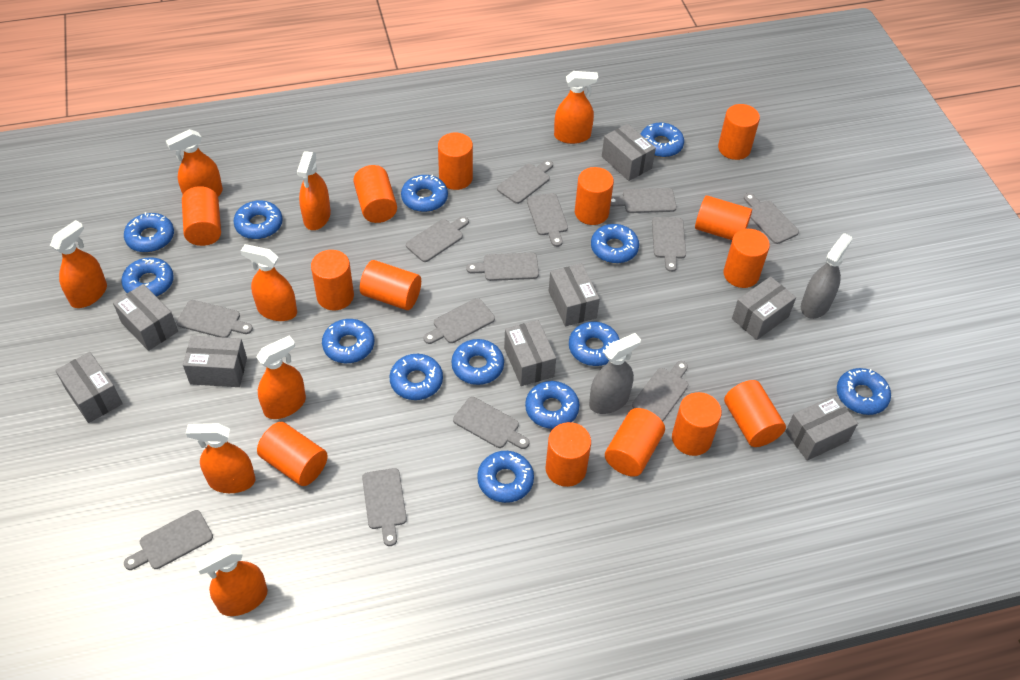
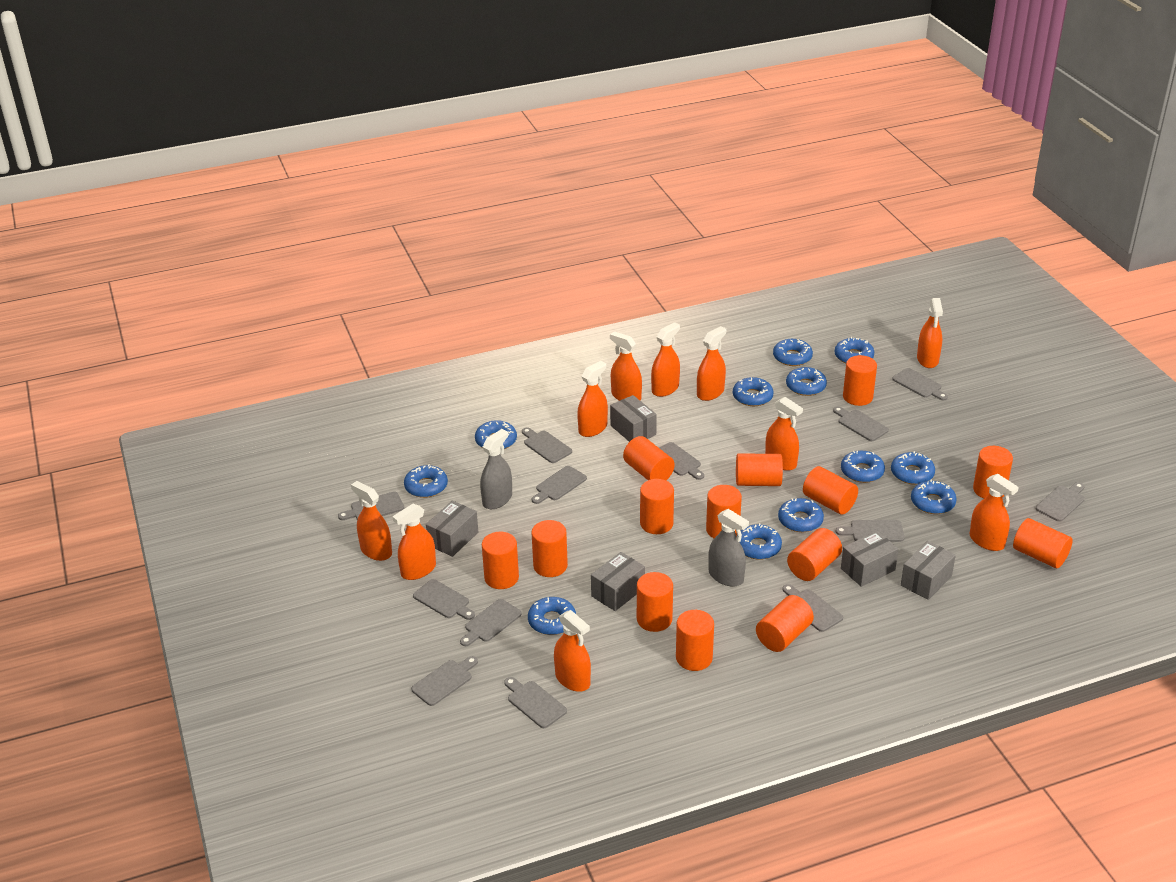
blue donut: 13 -> 12
grey box: 8 -> 5
orange spray bottle: 8 -> 10

